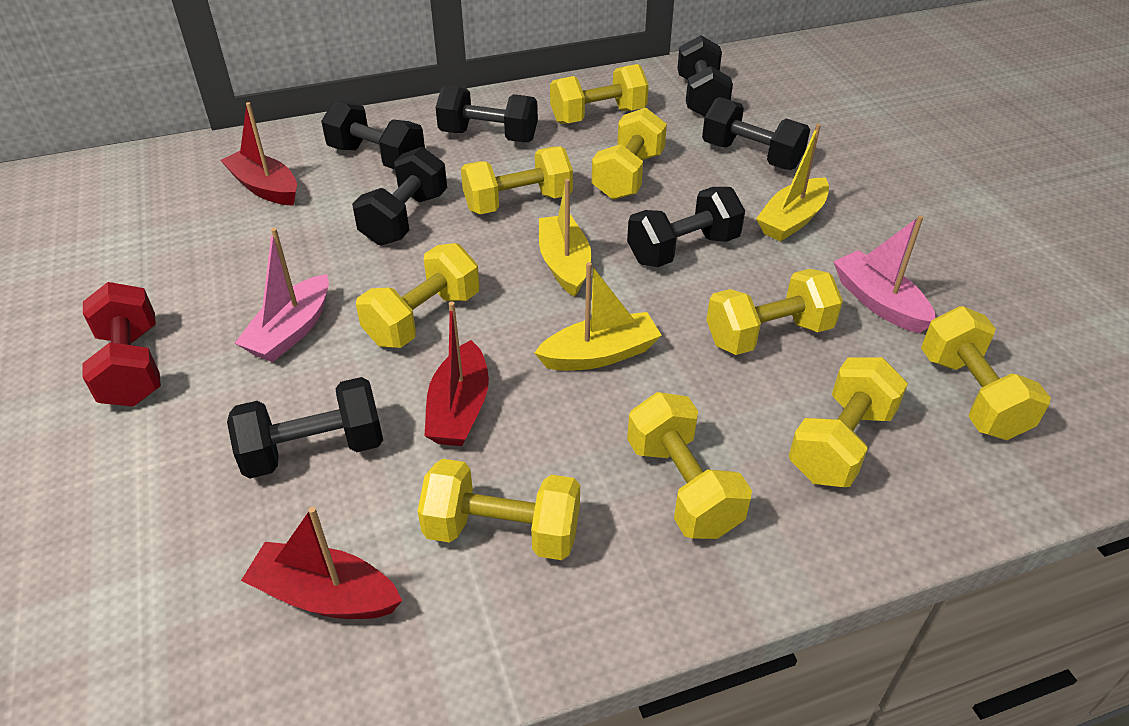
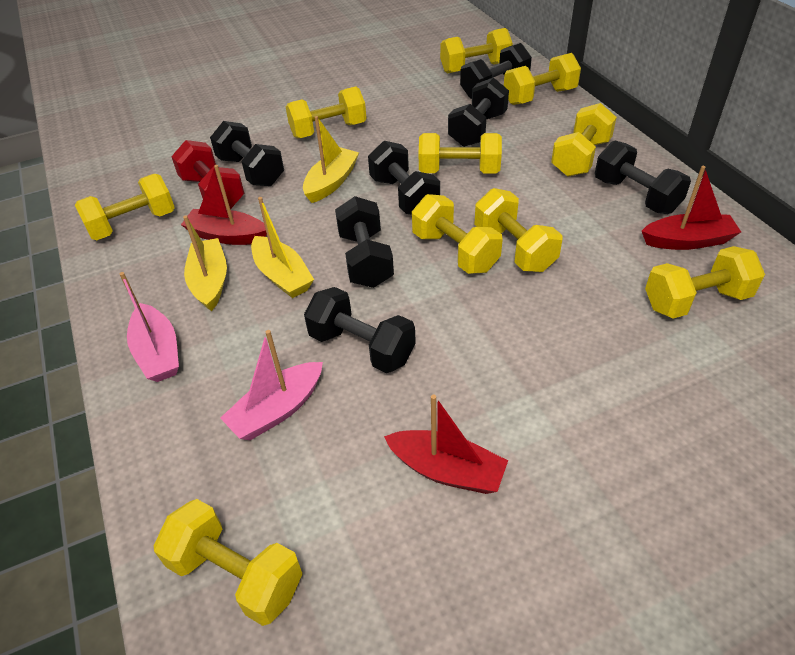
yellow dumbbell: 9 -> 10

